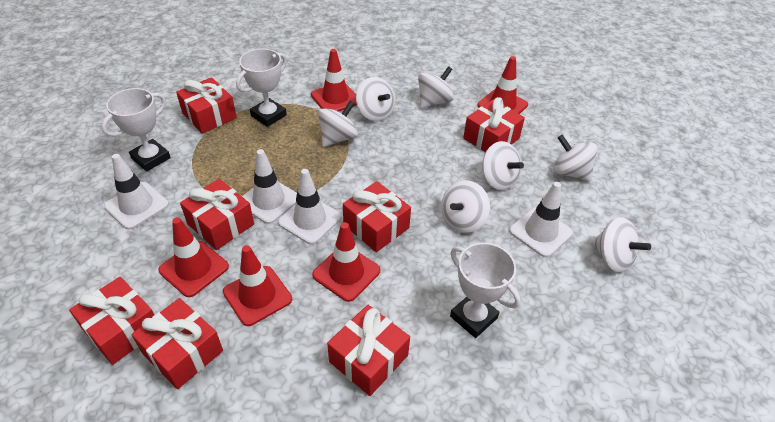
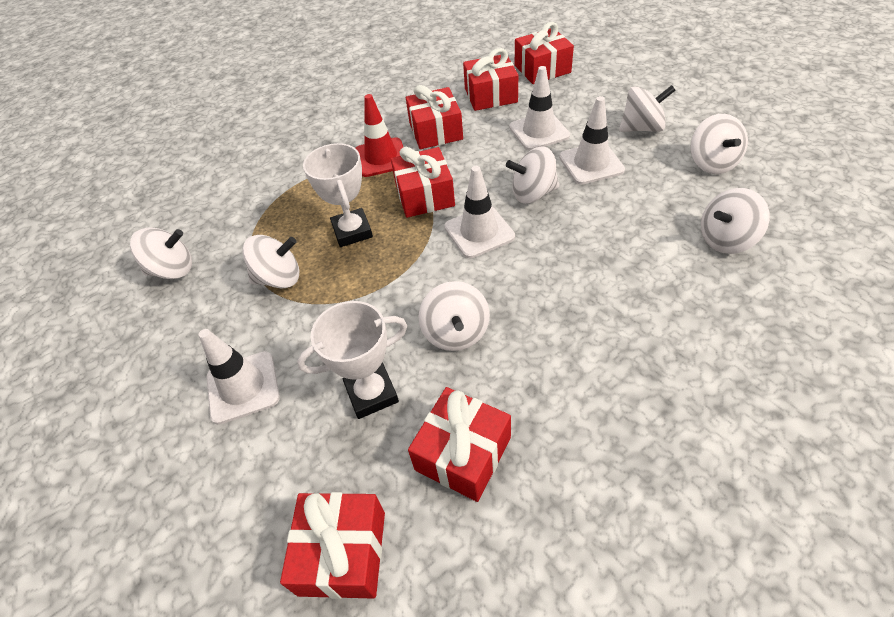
red gift: 7 -> 6
red traffic cone: 5 -> 1
white trophy: 3 -> 2

